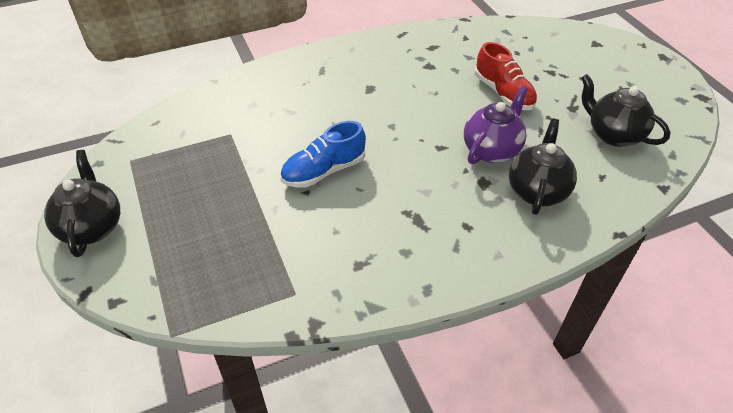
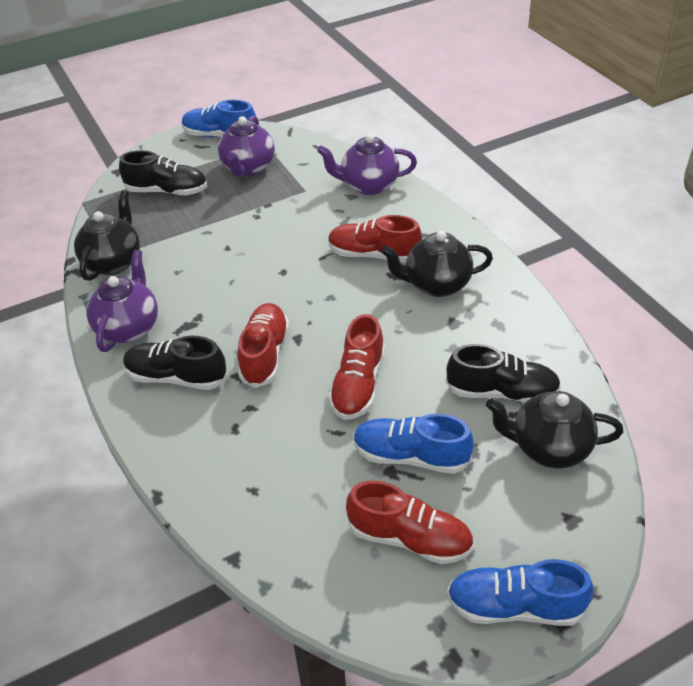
black shoe: 0 -> 3
blue shoe: 1 -> 3
purple teapot: 1 -> 3
red shoe: 1 -> 4

